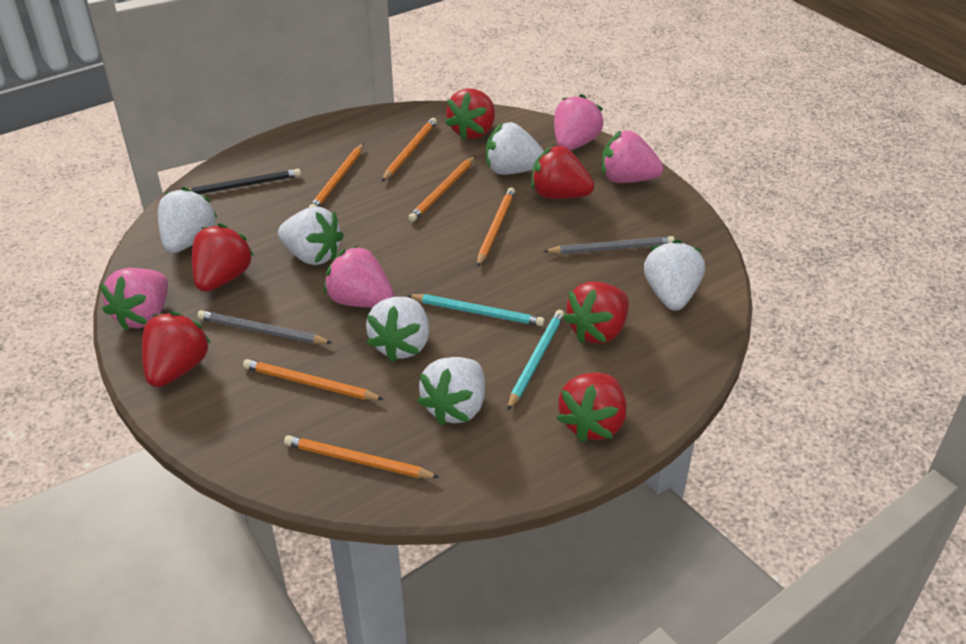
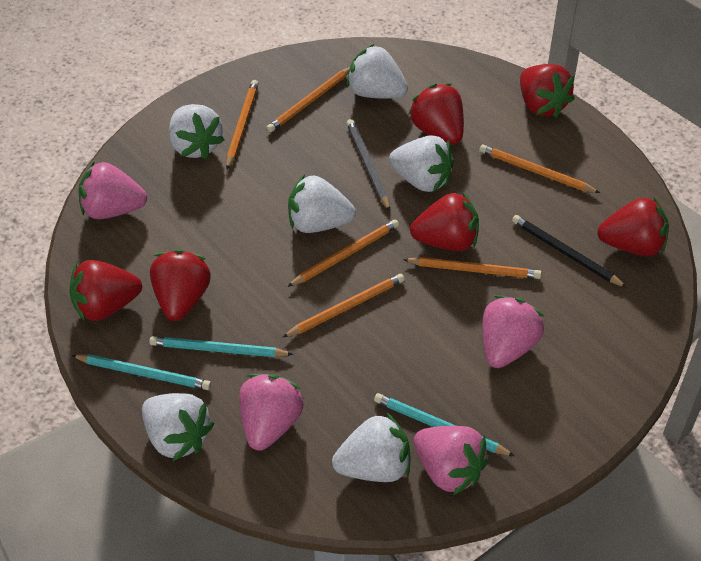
grey pencil: 2 -> 1
turquoise pencil: 2 -> 3

